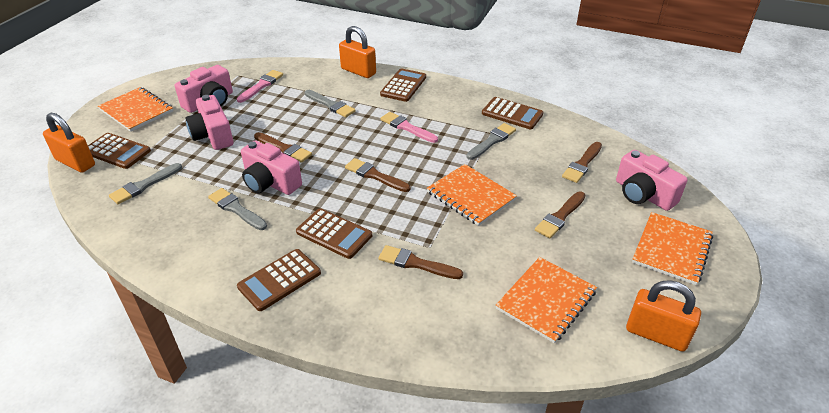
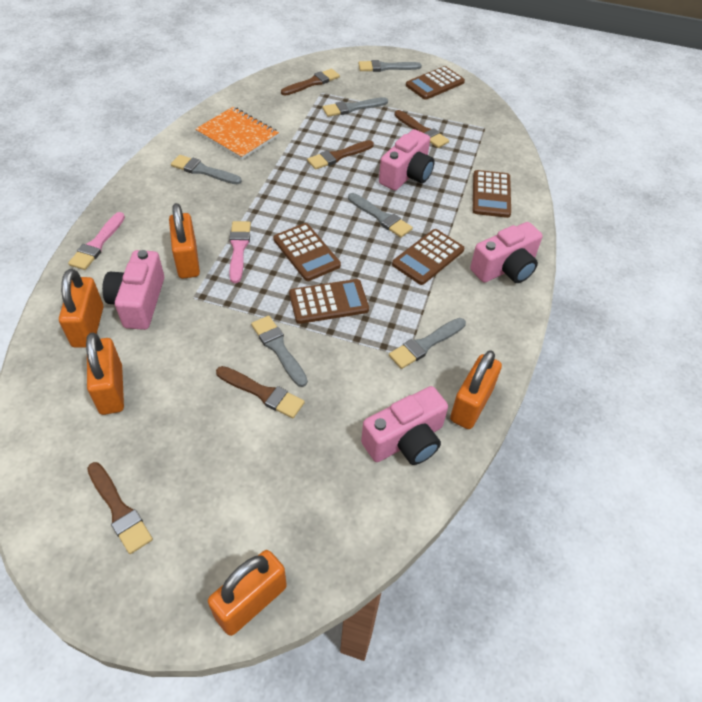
grey brush: 4 -> 6
orange notebook: 4 -> 1
orange padlock: 3 -> 5

